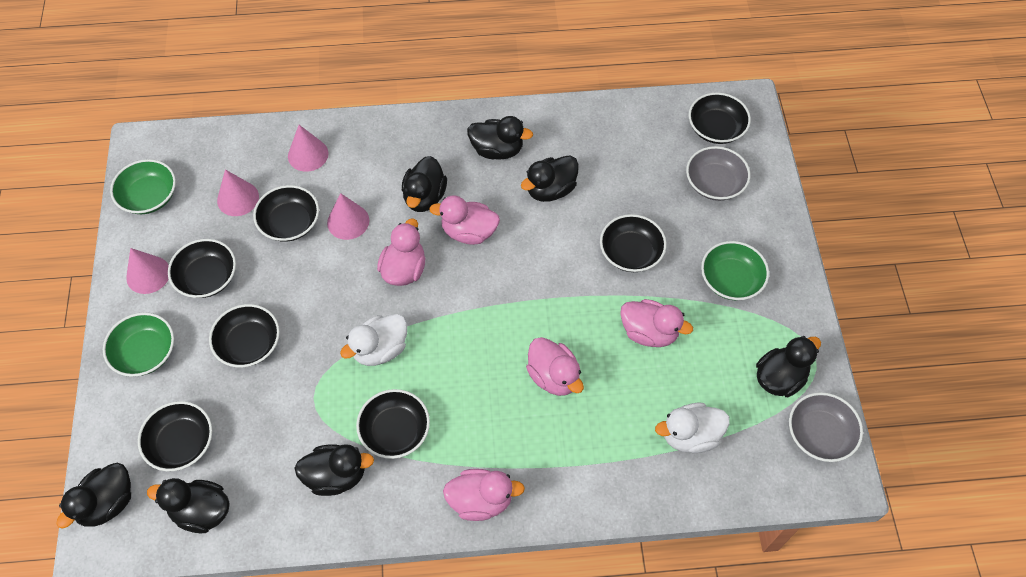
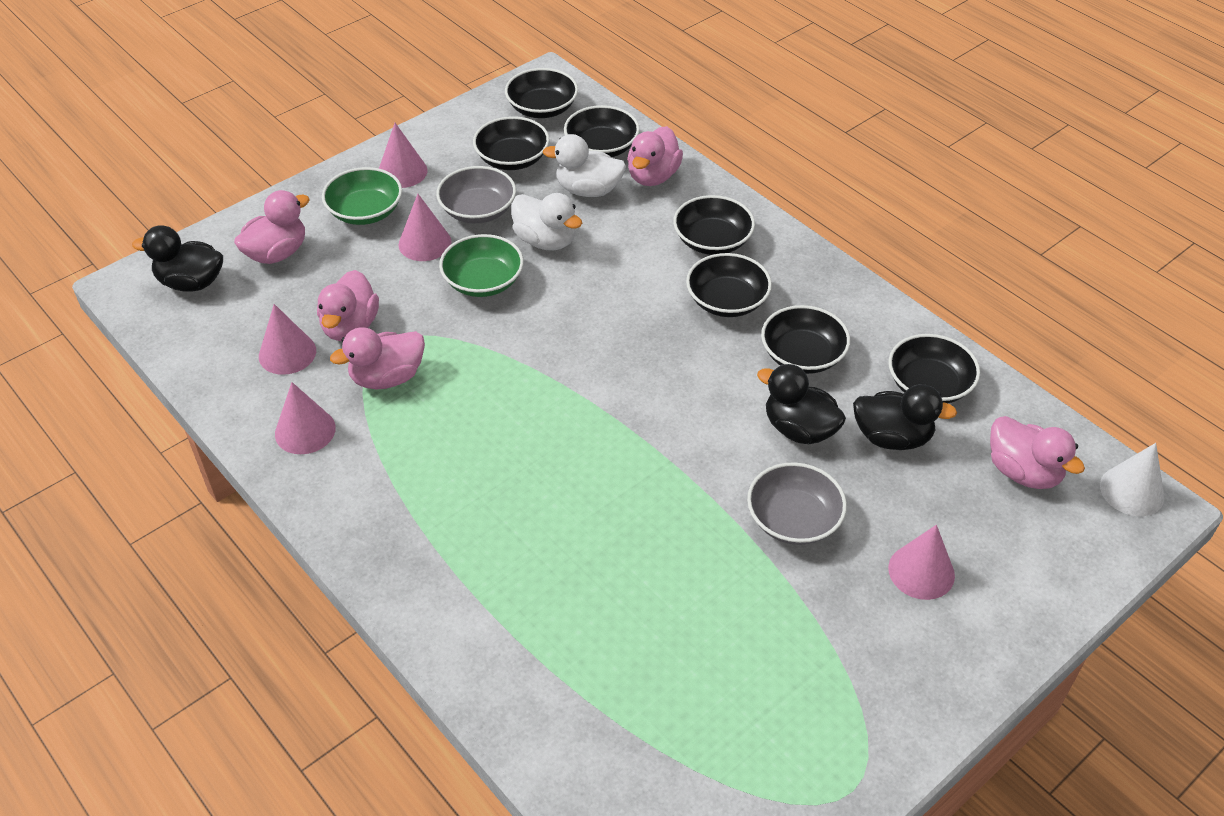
black duck: 7 -> 3
green bowl: 3 -> 2
pink cone: 4 -> 5
white cone: 0 -> 1

